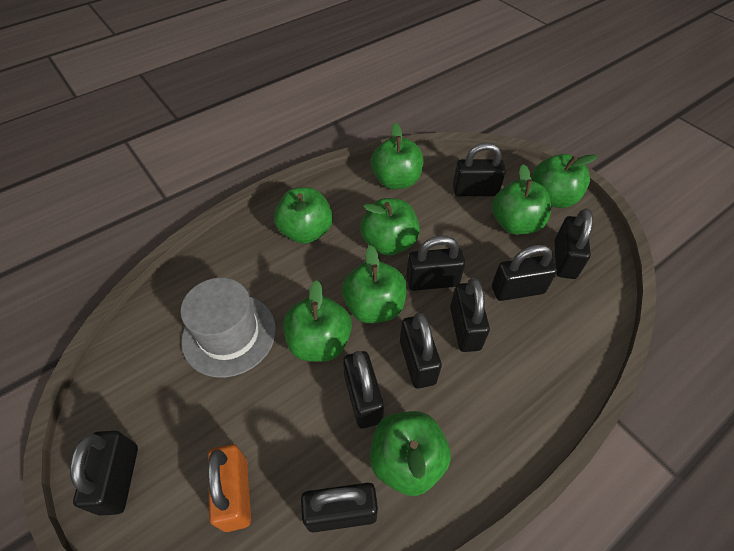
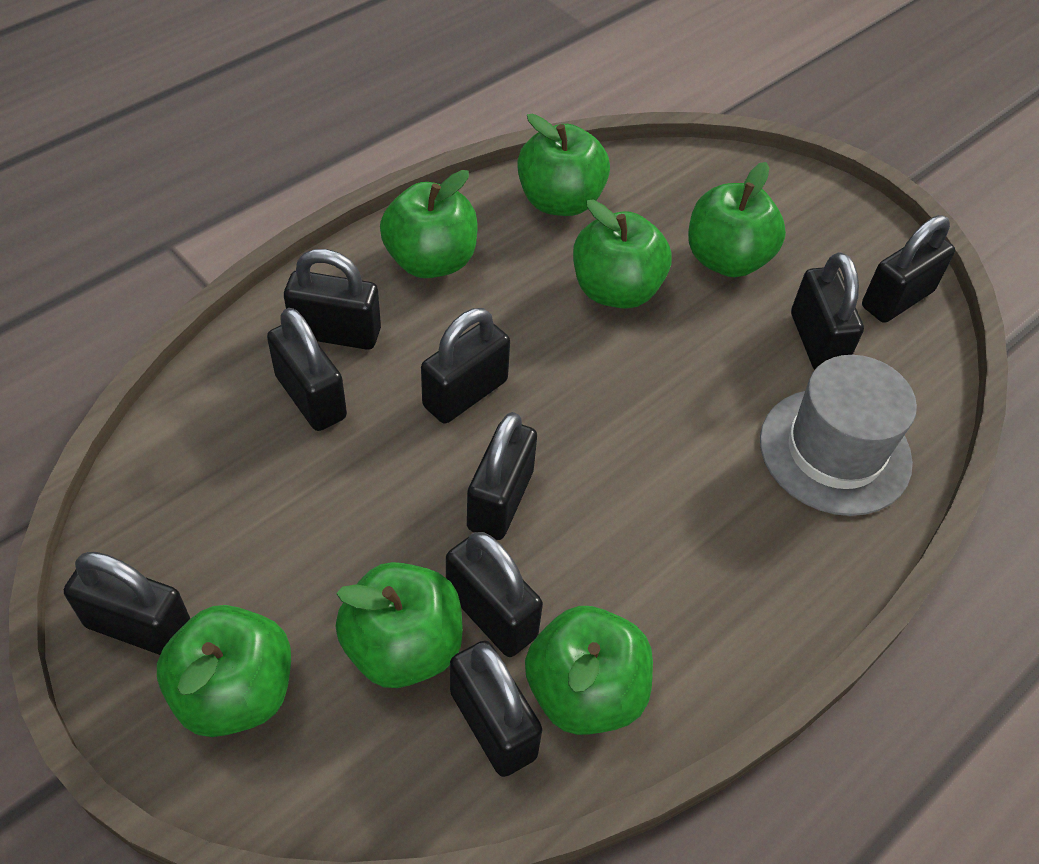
green apple: 8 -> 7
orange padlock: 1 -> 0

